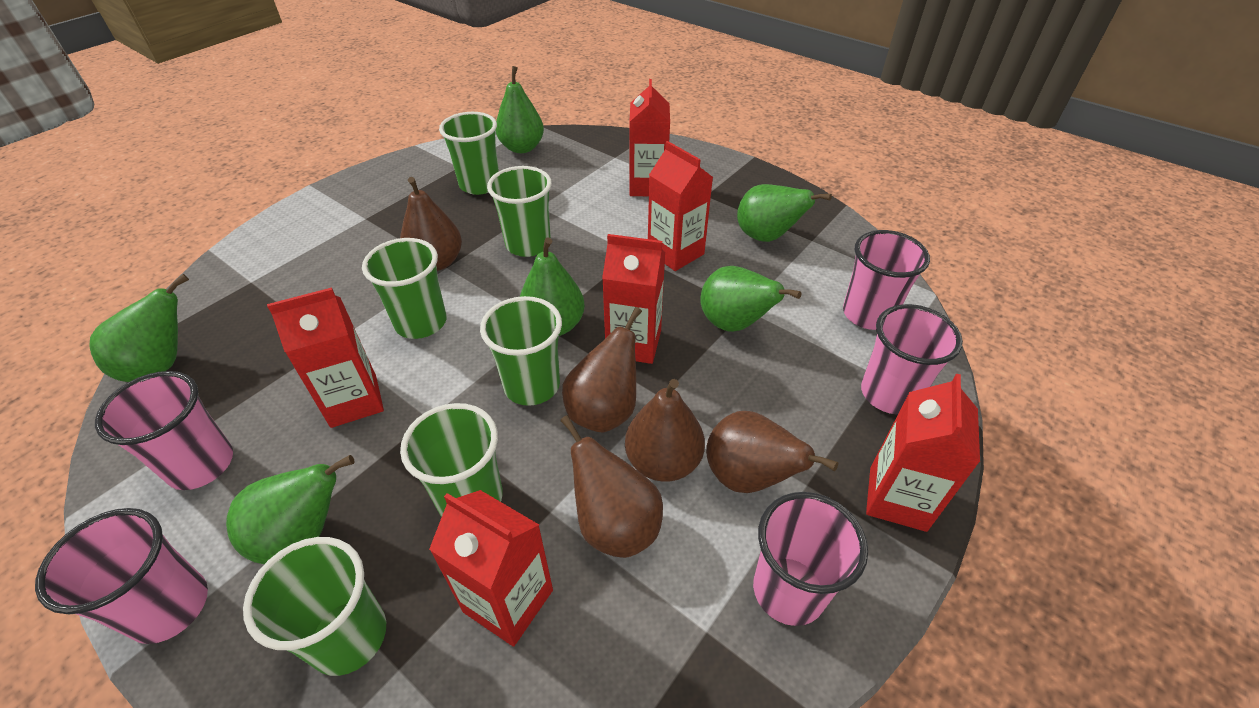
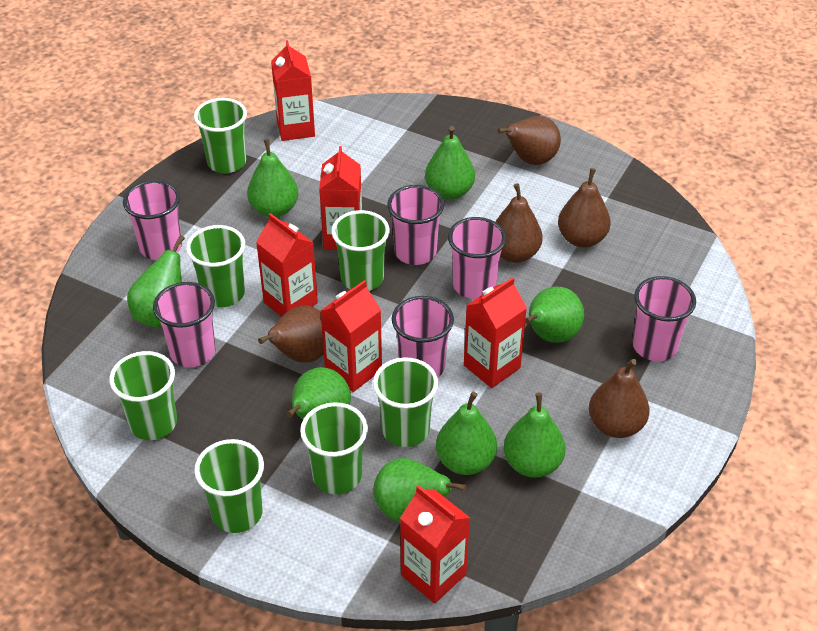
green cup: 6 -> 7
green pear: 6 -> 8
pink cup: 5 -> 6

